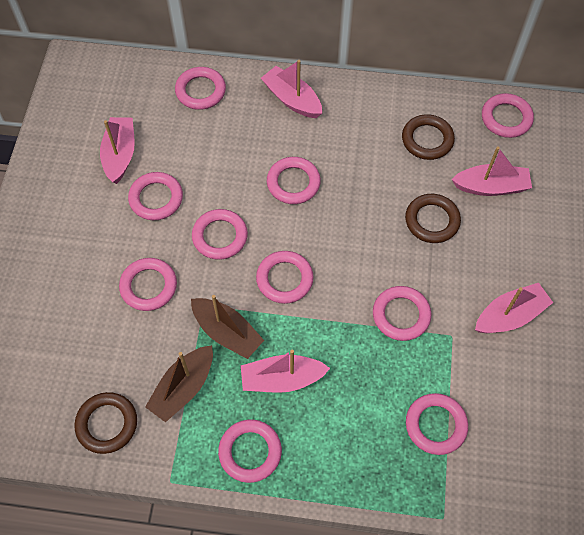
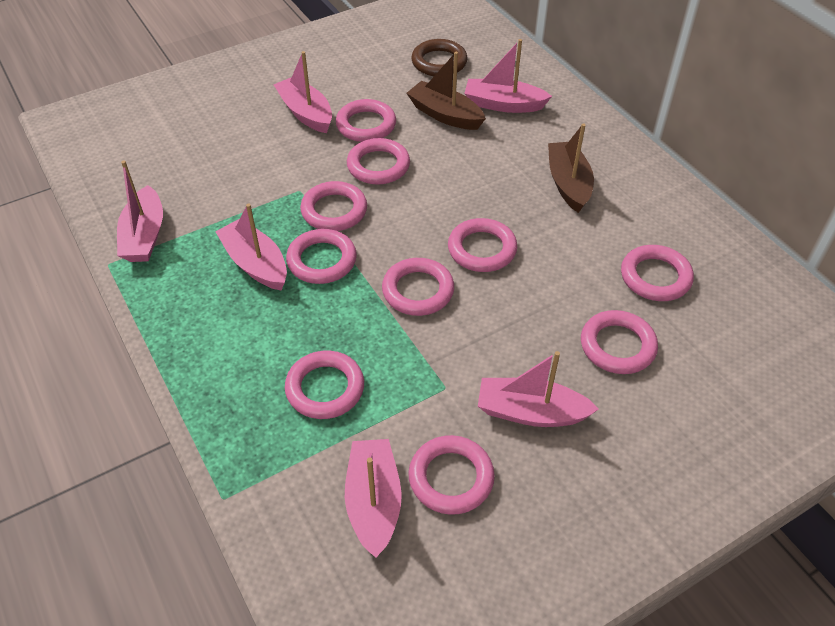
brown ring: 3 -> 1
pink boat: 5 -> 6

